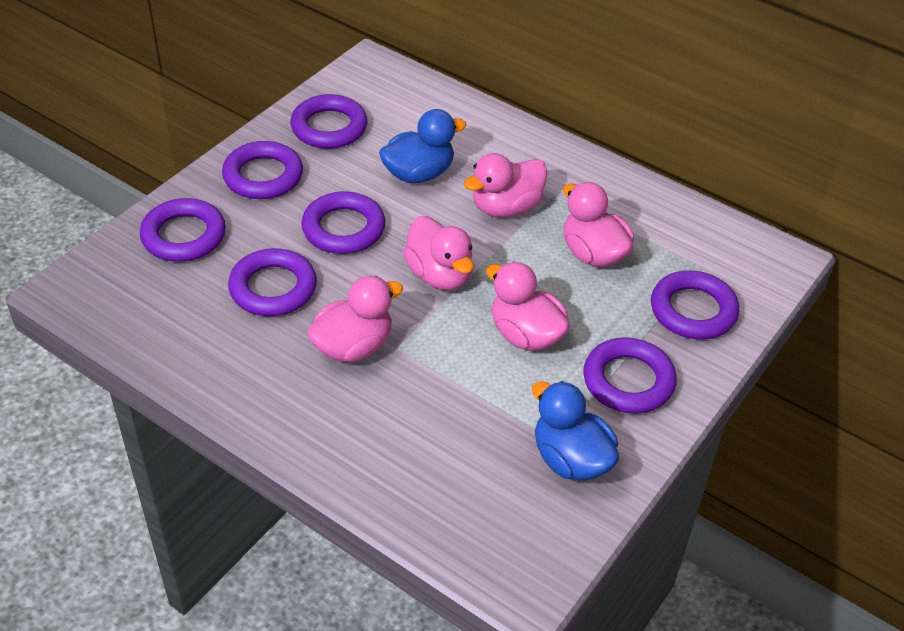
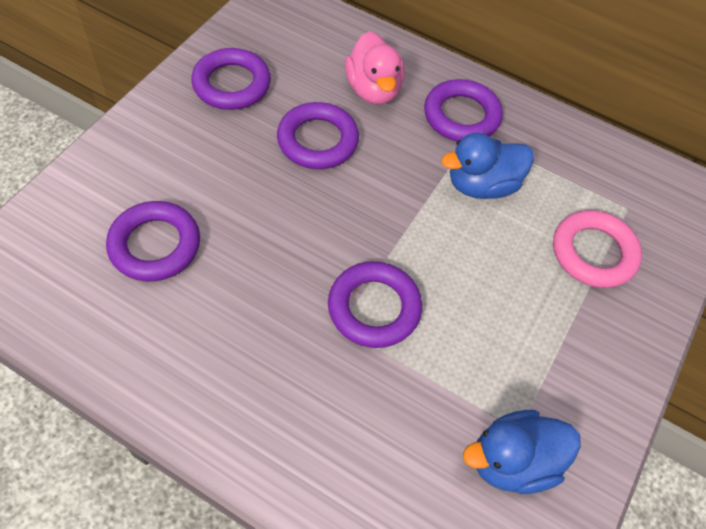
pink duck: 5 -> 1
pink ring: 0 -> 1
purple ring: 7 -> 5

